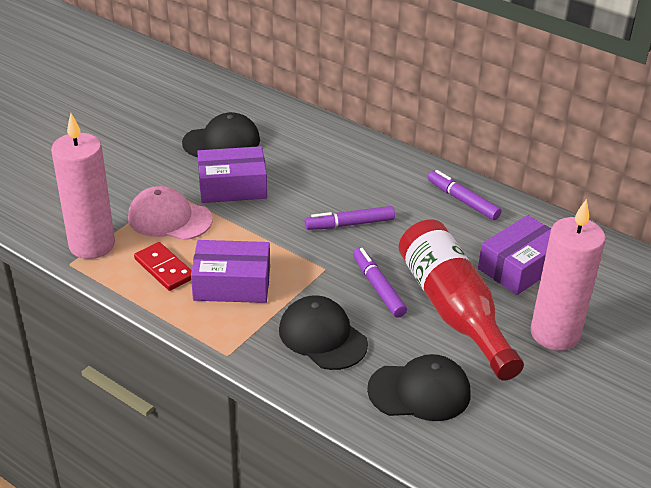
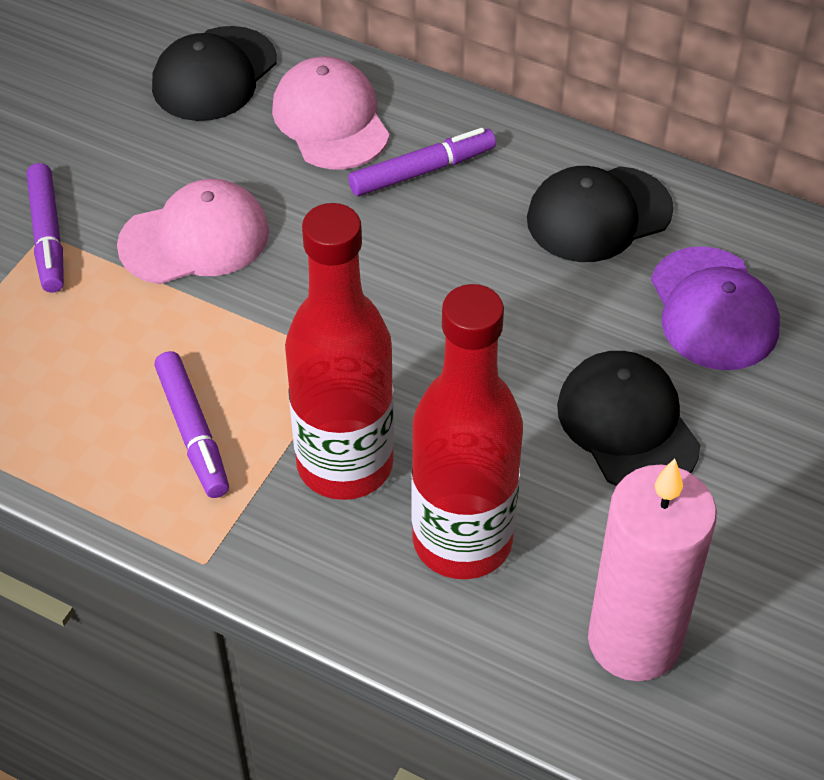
pink candle: 2 -> 1
pink cap: 1 -> 2
purple box: 3 -> 0
purple cap: 0 -> 1
red bottle: 1 -> 2
red domino: 1 -> 0

